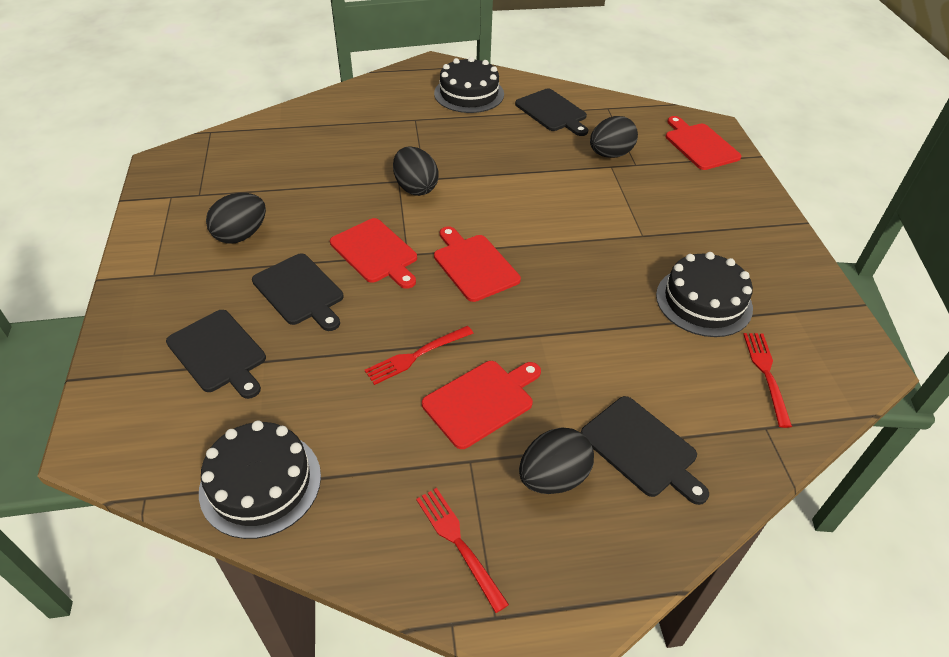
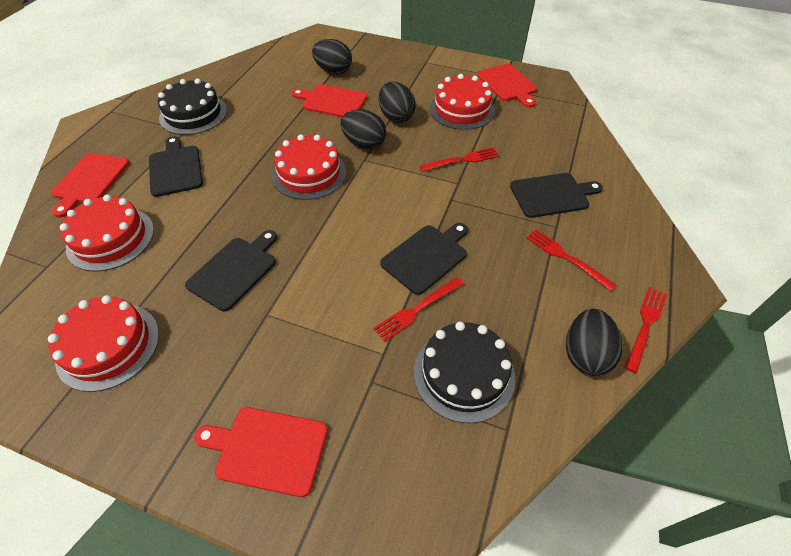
black cake: 3 -> 2
red cake: 0 -> 4
red fork: 3 -> 4

